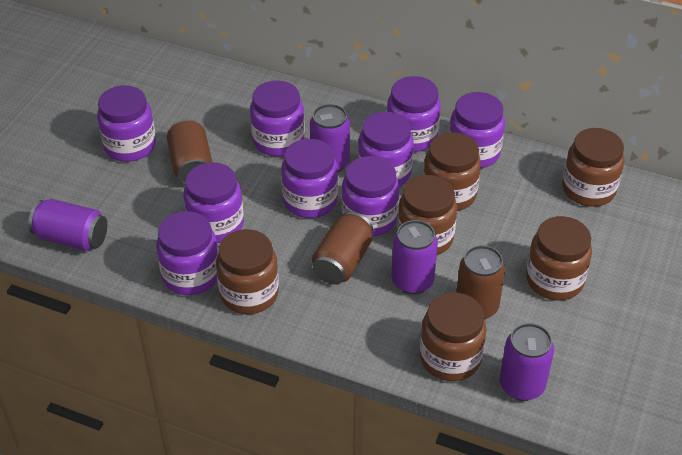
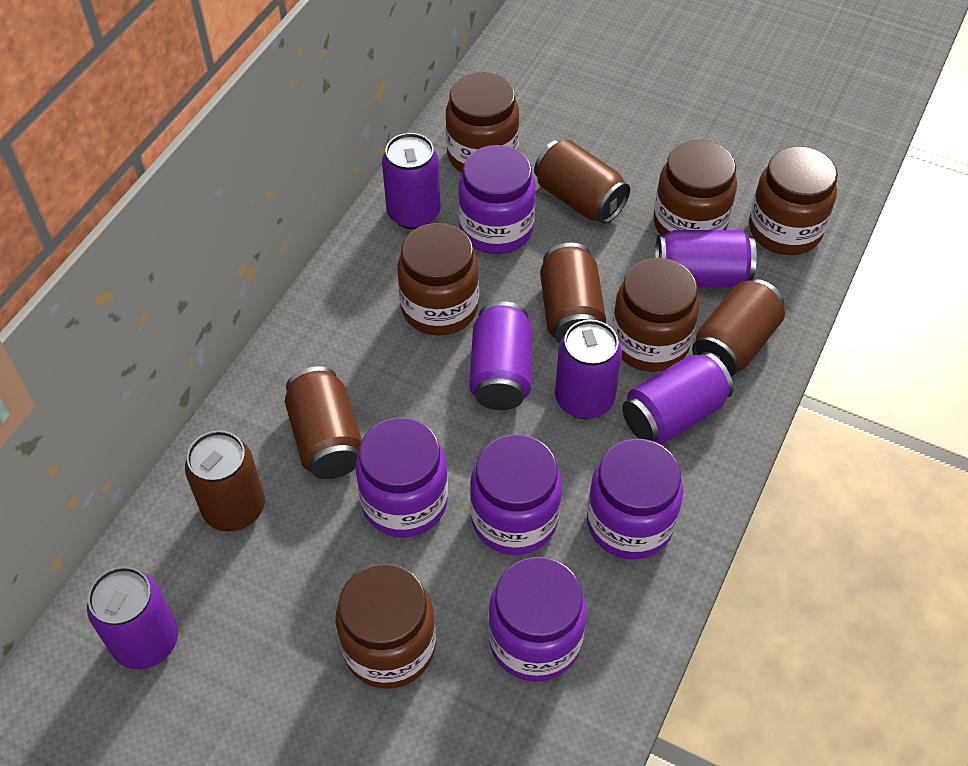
brown can: 3 -> 5
purple can: 4 -> 6
purple jar: 9 -> 5

